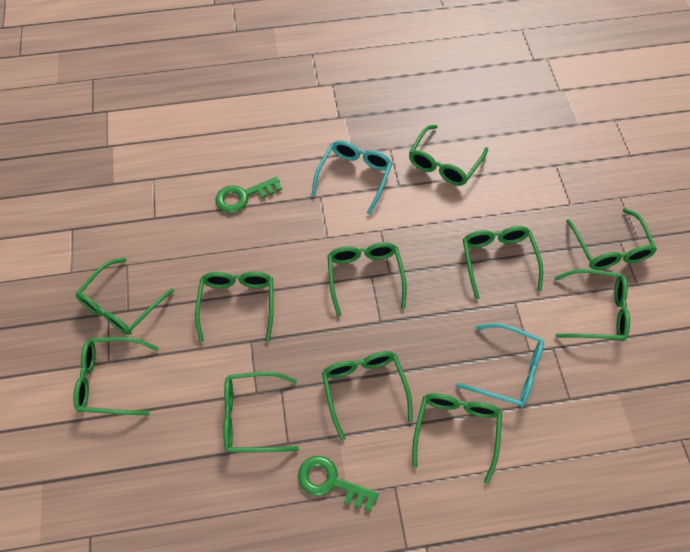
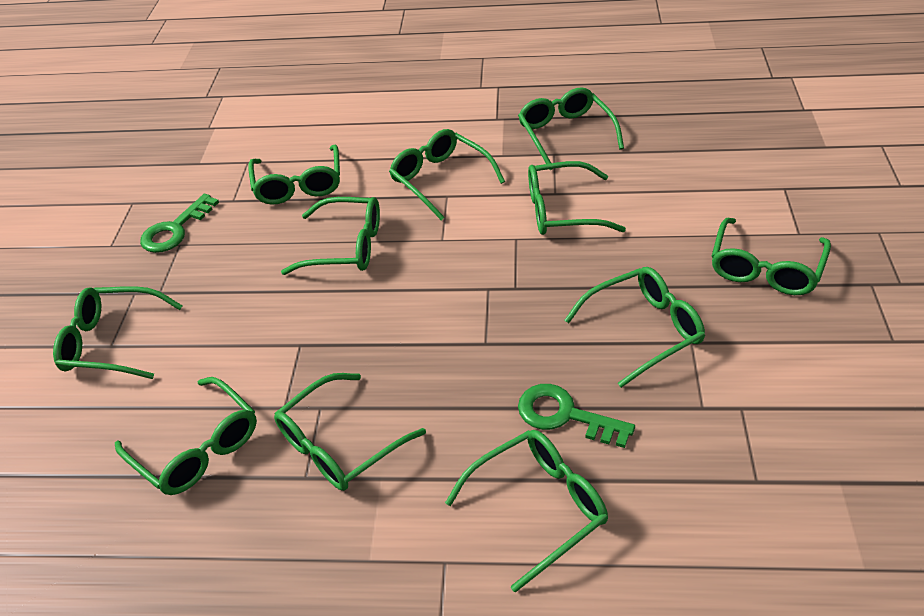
turquoise glasses: 2 -> 0

